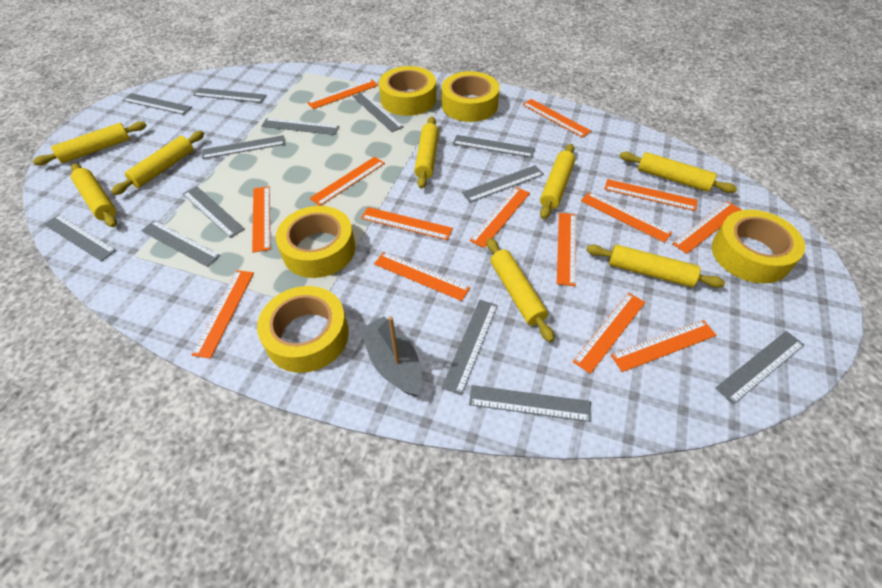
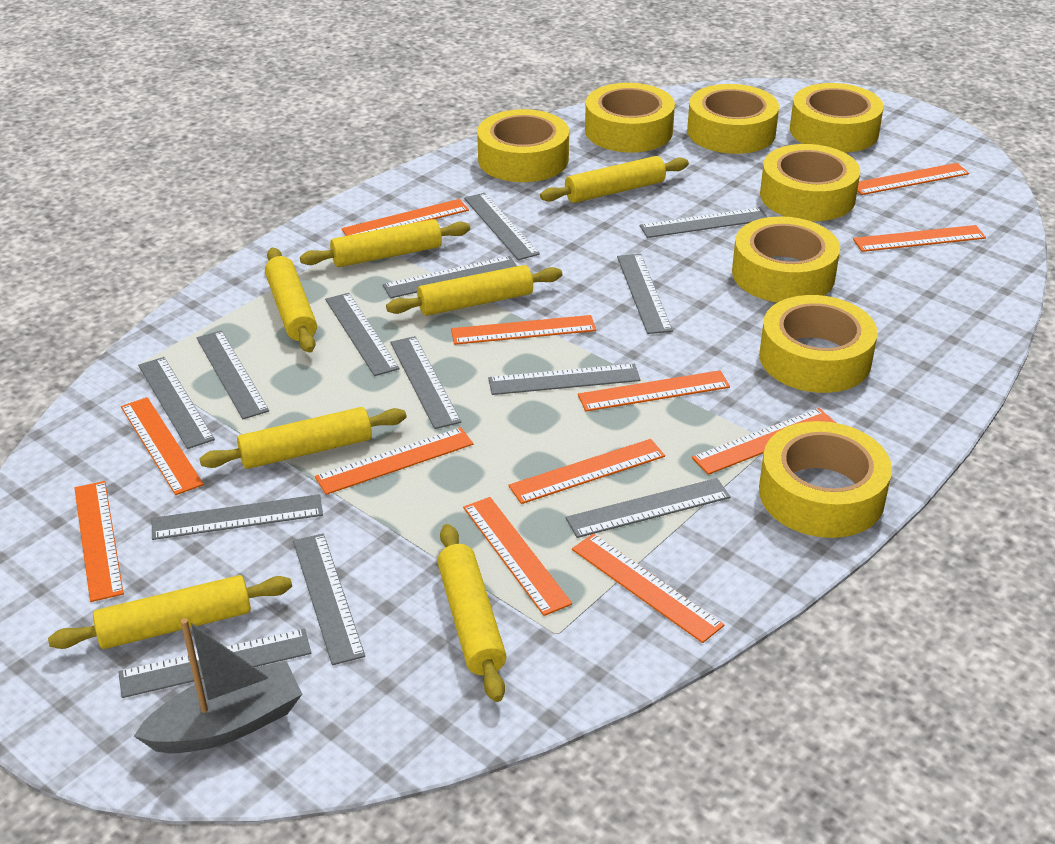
orange ruler: 14 -> 12
yellow rolling pin: 8 -> 7
yellow tape: 5 -> 8

